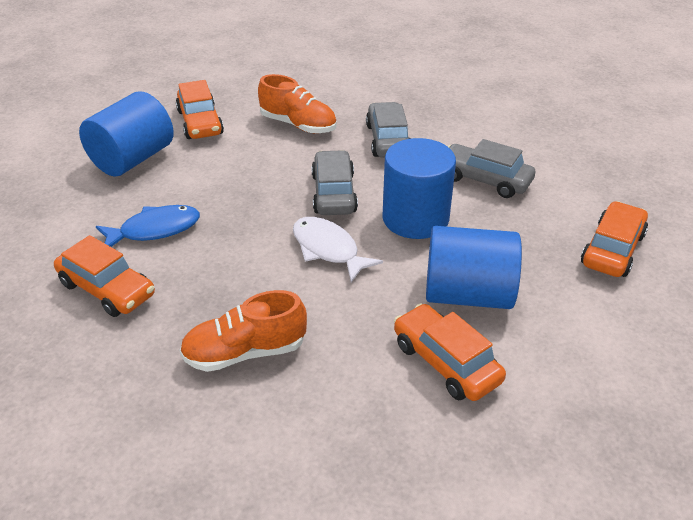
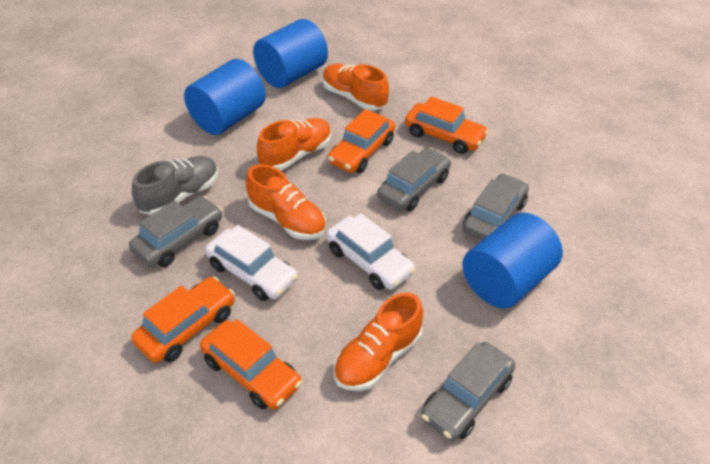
blue fish: 1 -> 0
grey car: 3 -> 4
grey shoe: 0 -> 1
orange shoe: 2 -> 4
white car: 0 -> 2
white fish: 1 -> 0

